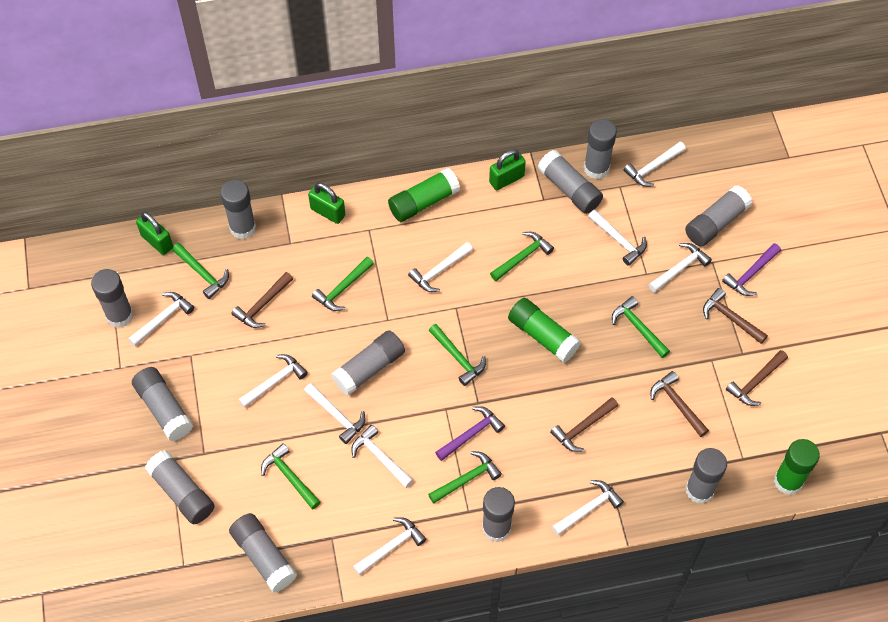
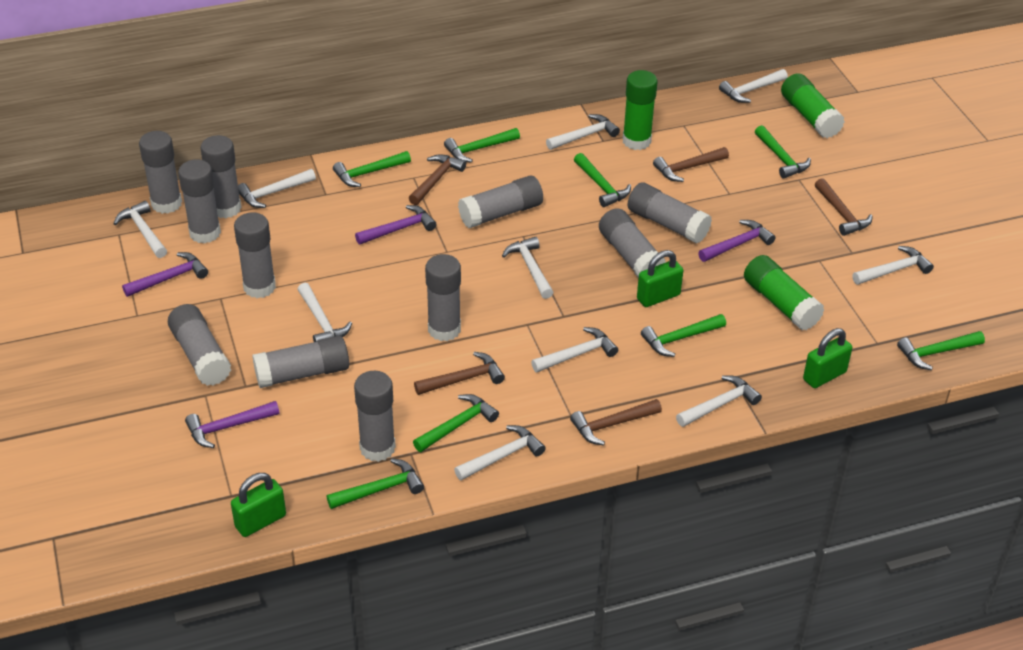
green hammer: 7 -> 8
purple hammer: 2 -> 4

